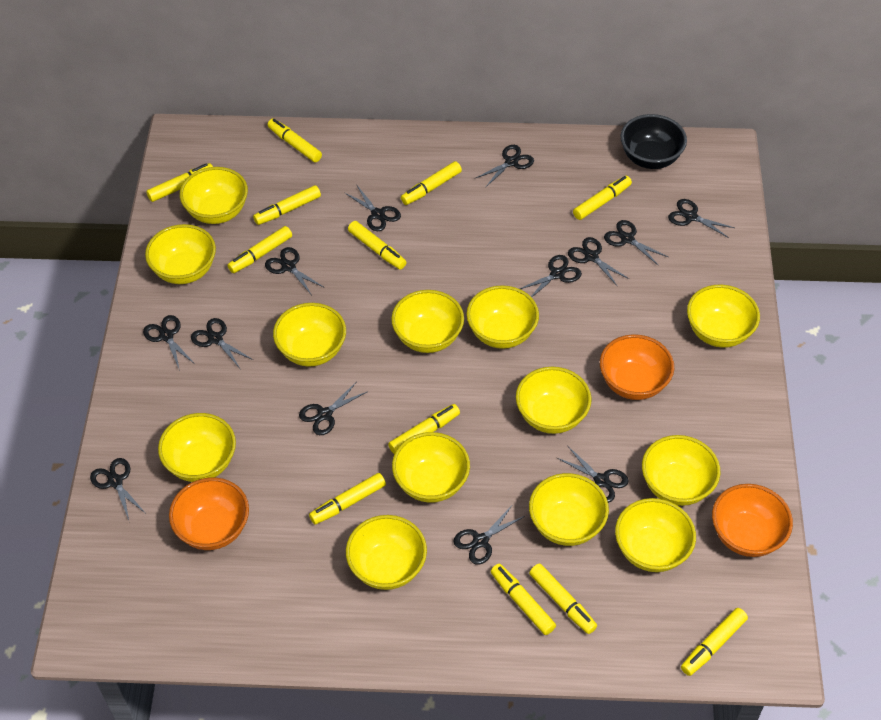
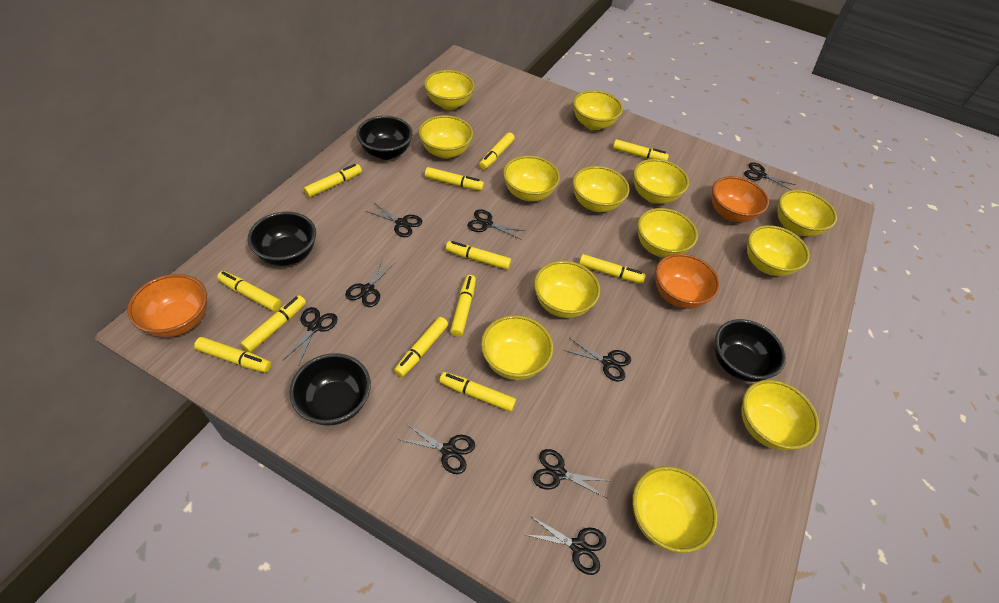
black bowl: 1 -> 4
black scissors: 13 -> 9

